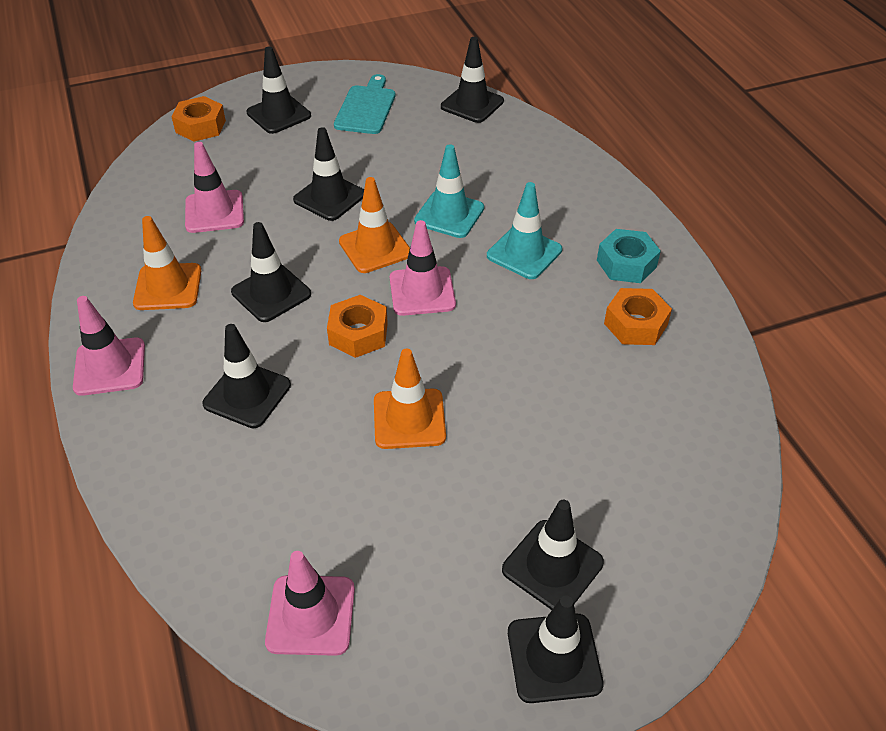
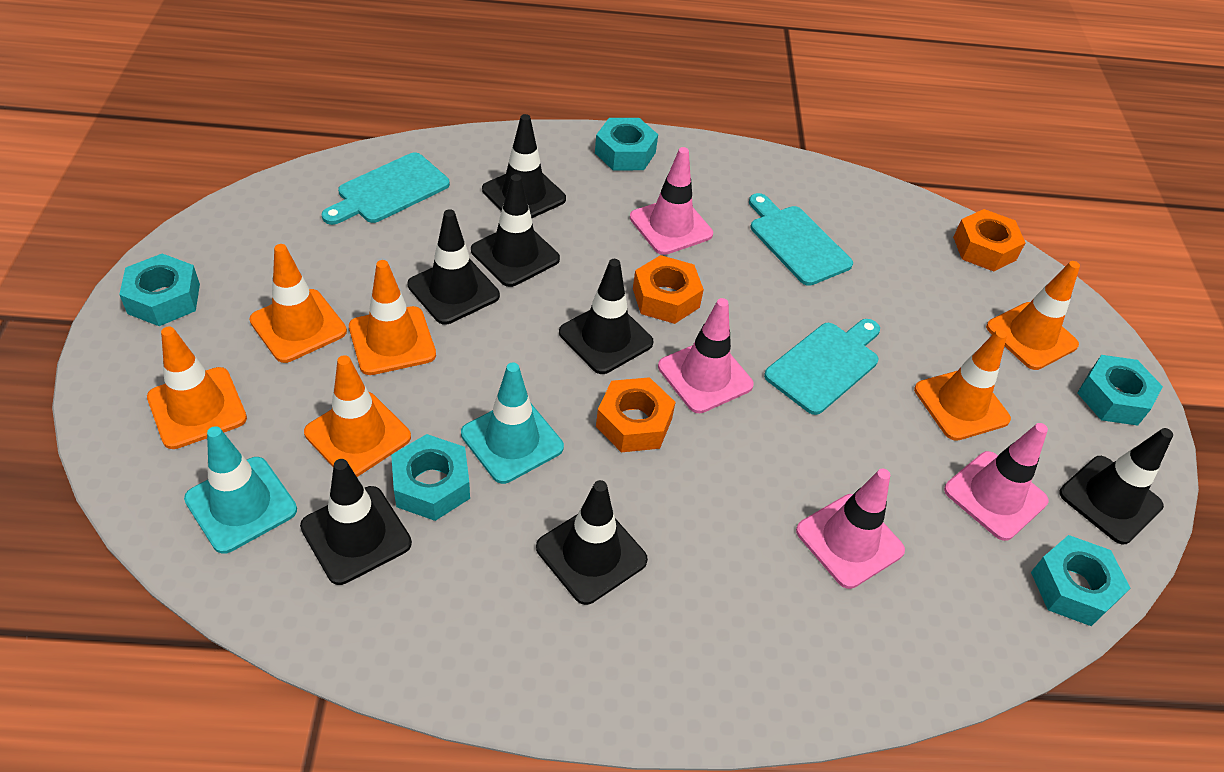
orange traffic cone: 3 -> 6
turquoise cutting board: 1 -> 3
turquoise nut: 1 -> 5

